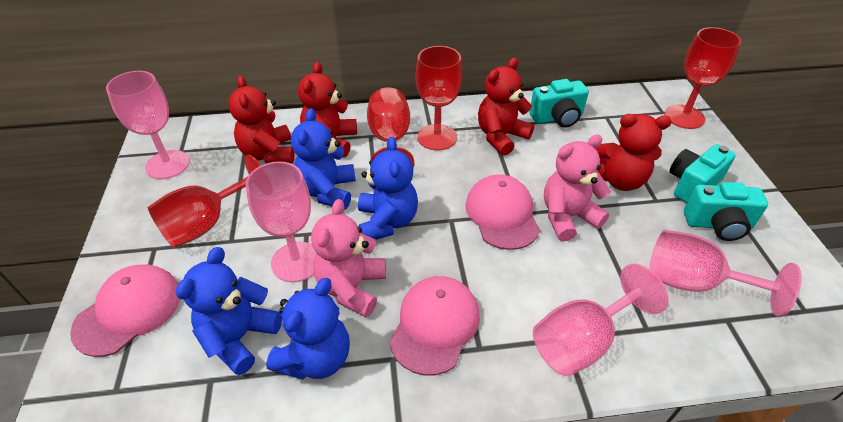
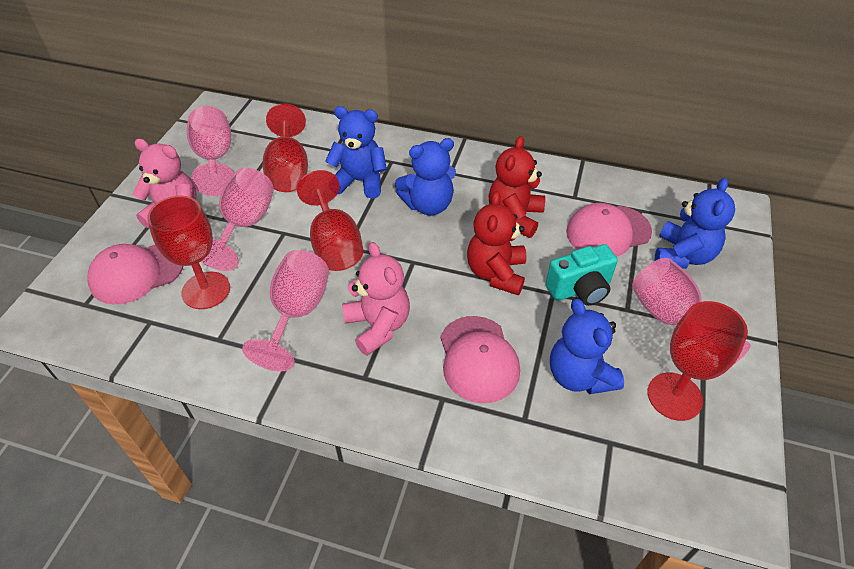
red teddy bear: 4 -> 2
turquoise camera: 3 -> 1

